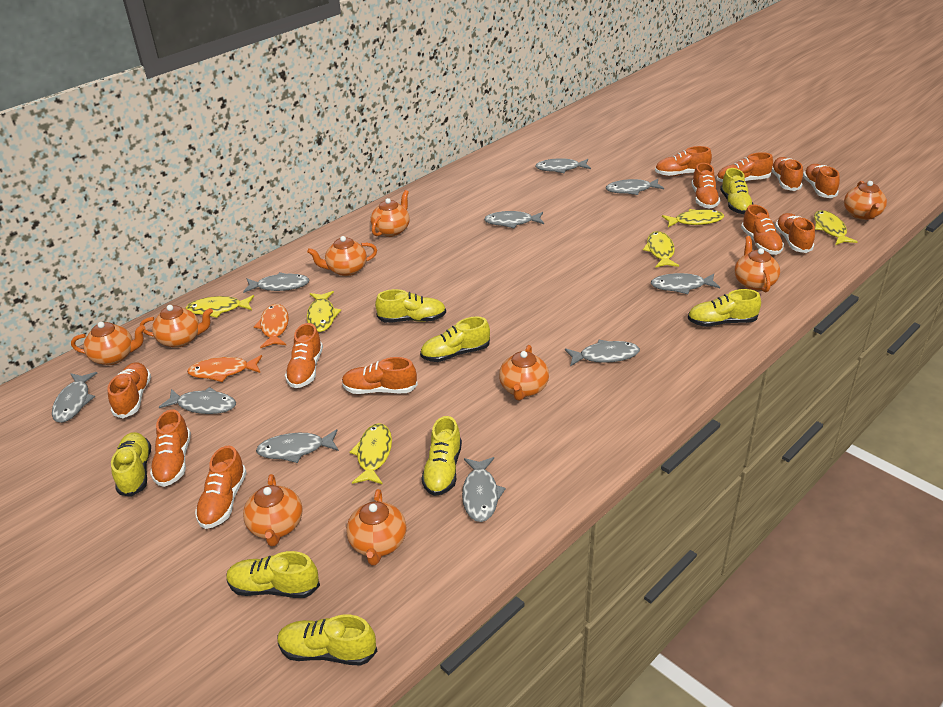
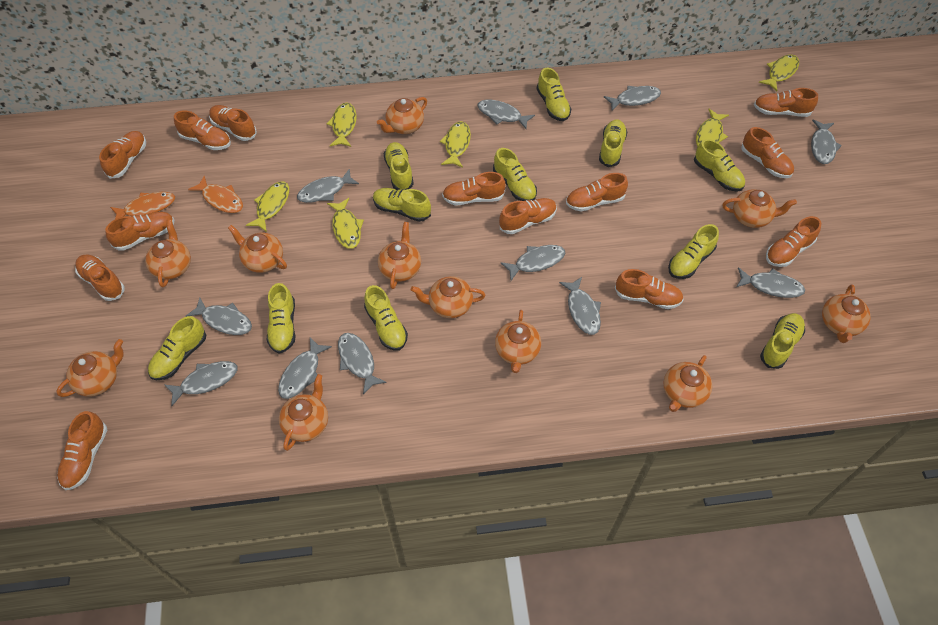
grey fish: 10 -> 11
orange shoe: 12 -> 13
orange teapot: 9 -> 11
yellow shoe: 8 -> 11

